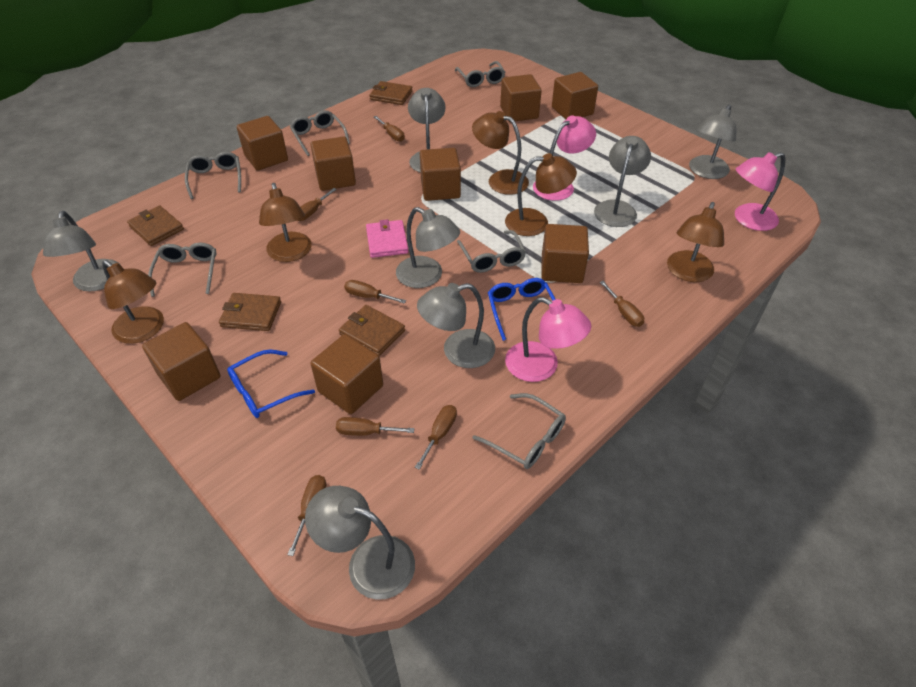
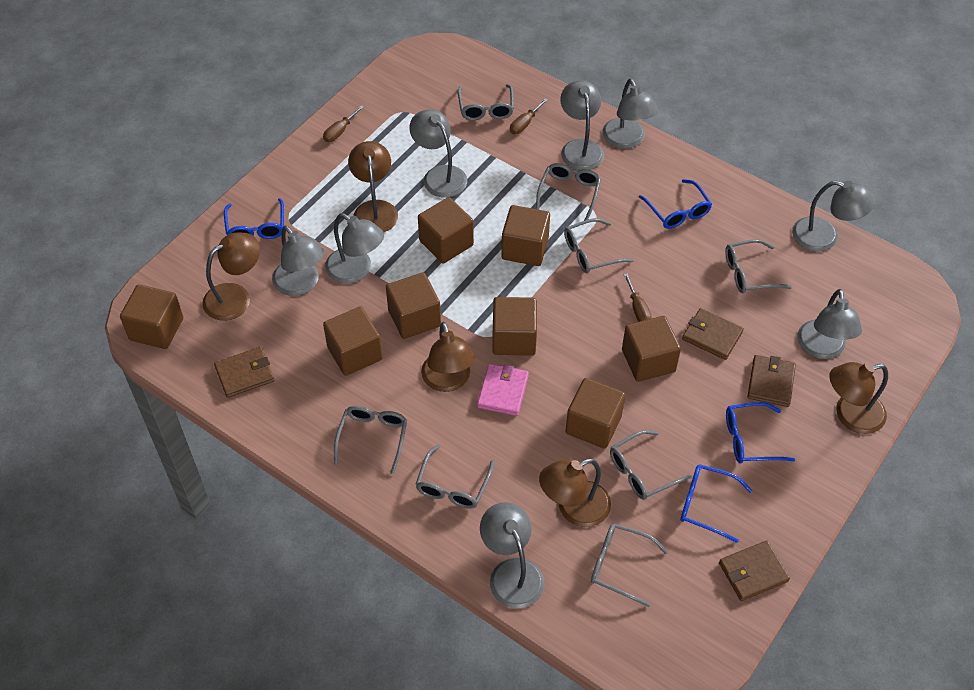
blue glasses: 2 -> 4
brown screwdriver: 7 -> 3
grey glasses: 6 -> 8
grey lamp: 7 -> 8
pink lamp: 3 -> 0

